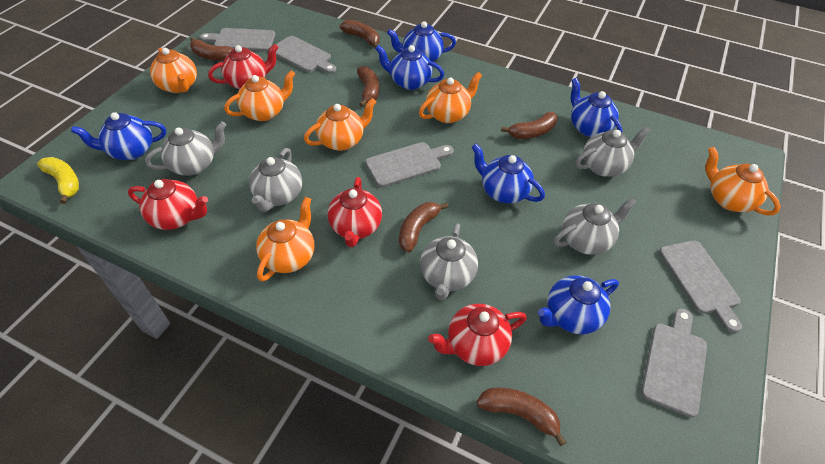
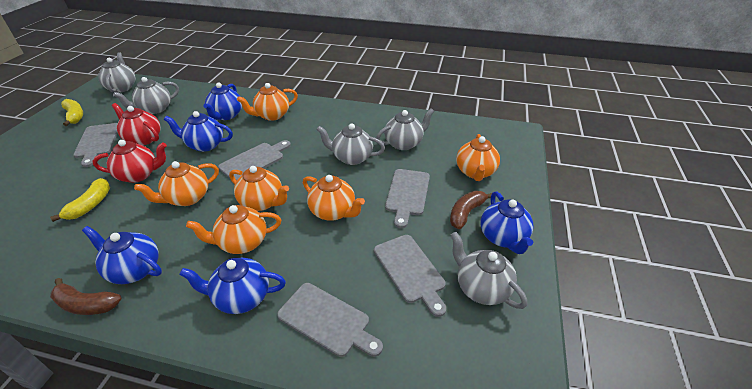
blue teapot: 6 -> 5
brown banana: 6 -> 2
red teapot: 4 -> 2
yellow banana: 1 -> 2

